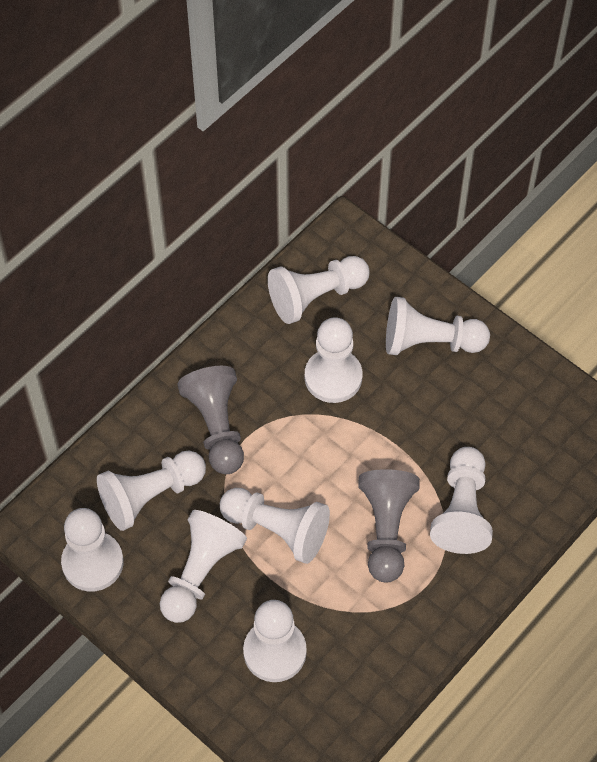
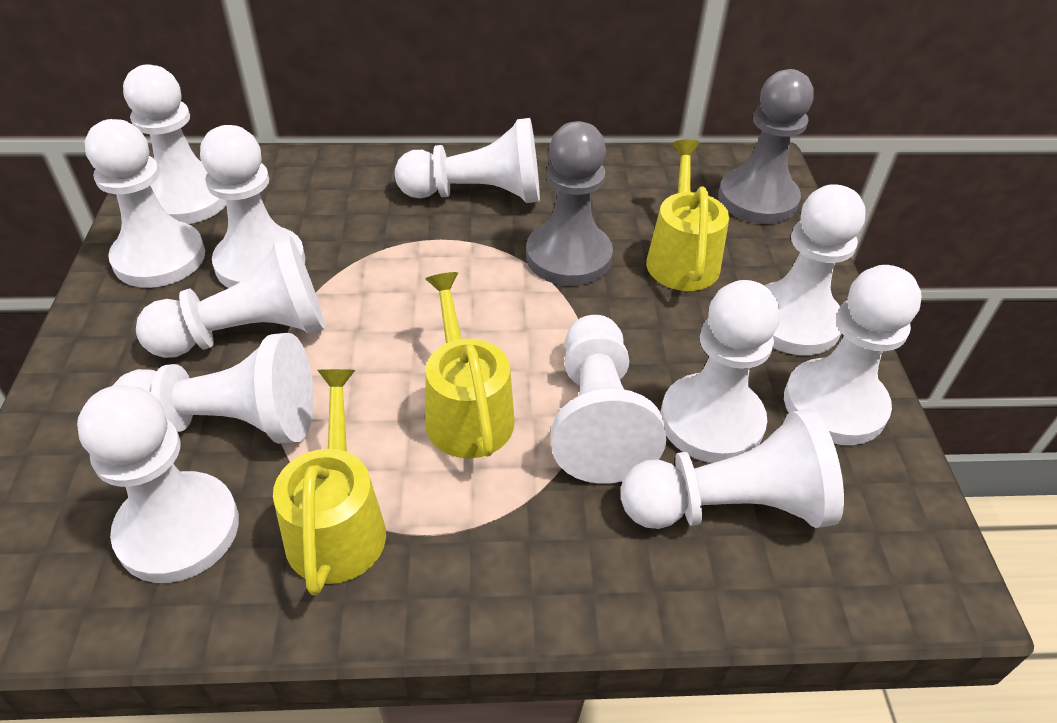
white pawn: 9 -> 12
yellow watering can: 0 -> 3

